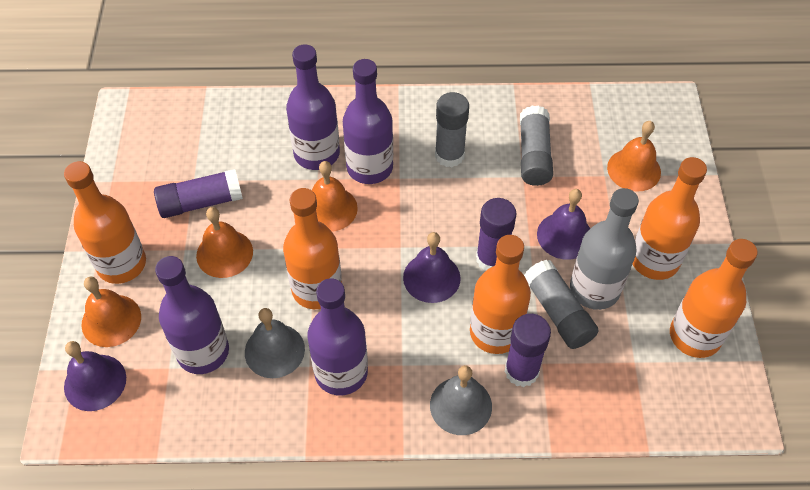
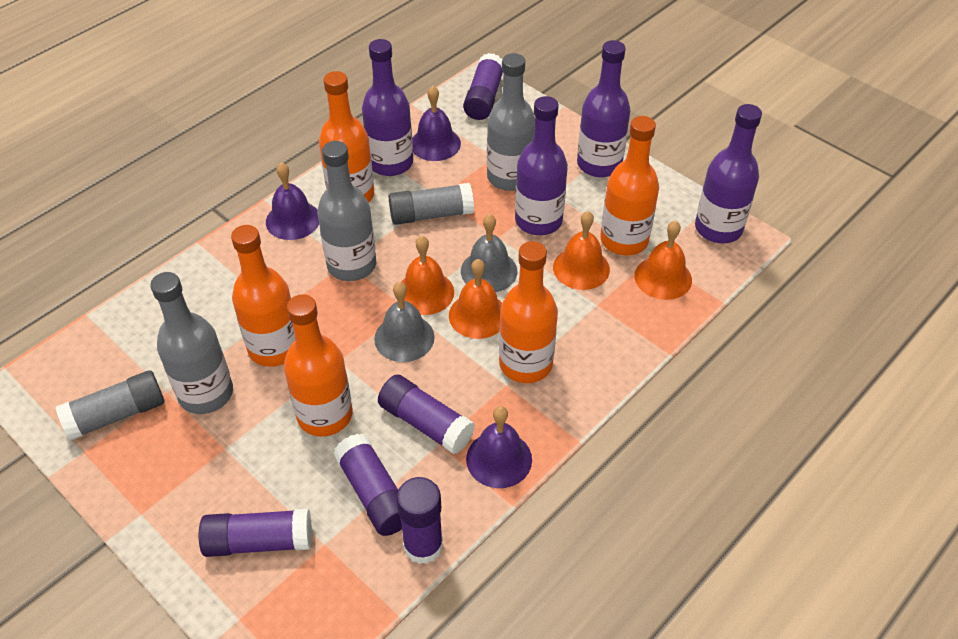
grey bottle: 1 -> 3
grey glue stick: 3 -> 2
purple glue stick: 3 -> 5

